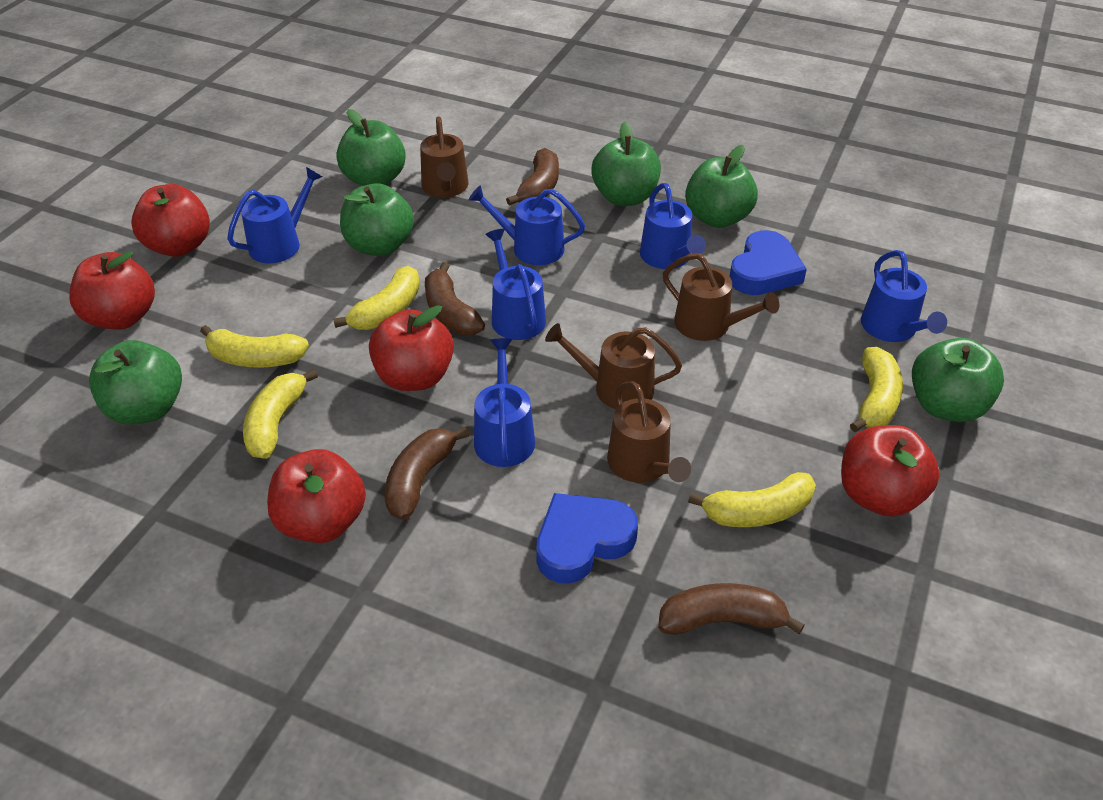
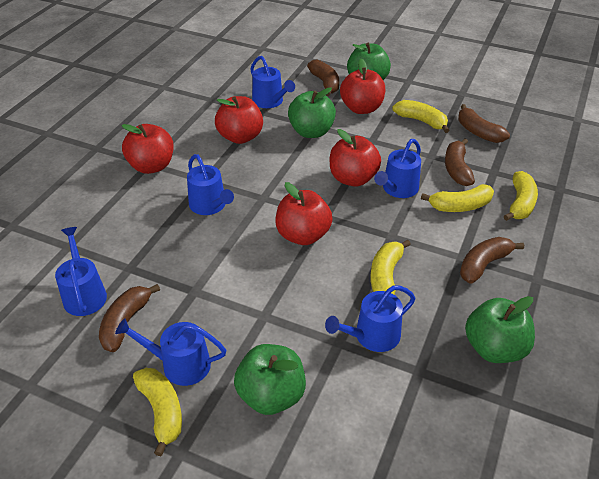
blue heart: 2 -> 0
brown banana: 4 -> 5
brown watering can: 4 -> 0
green apple: 6 -> 4

